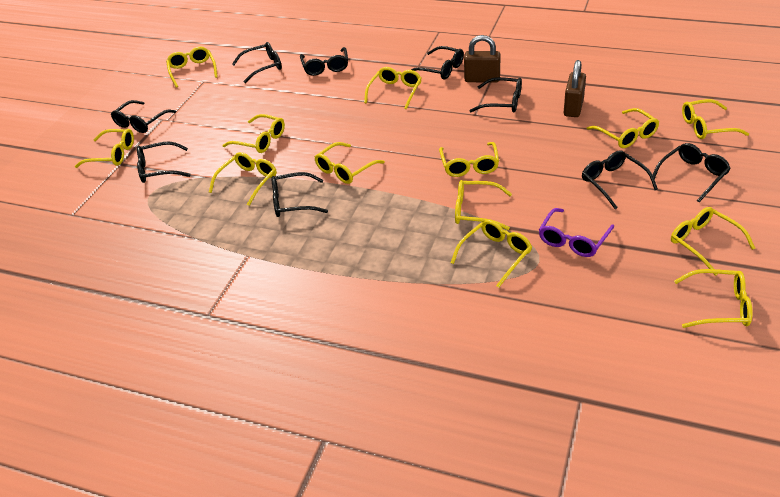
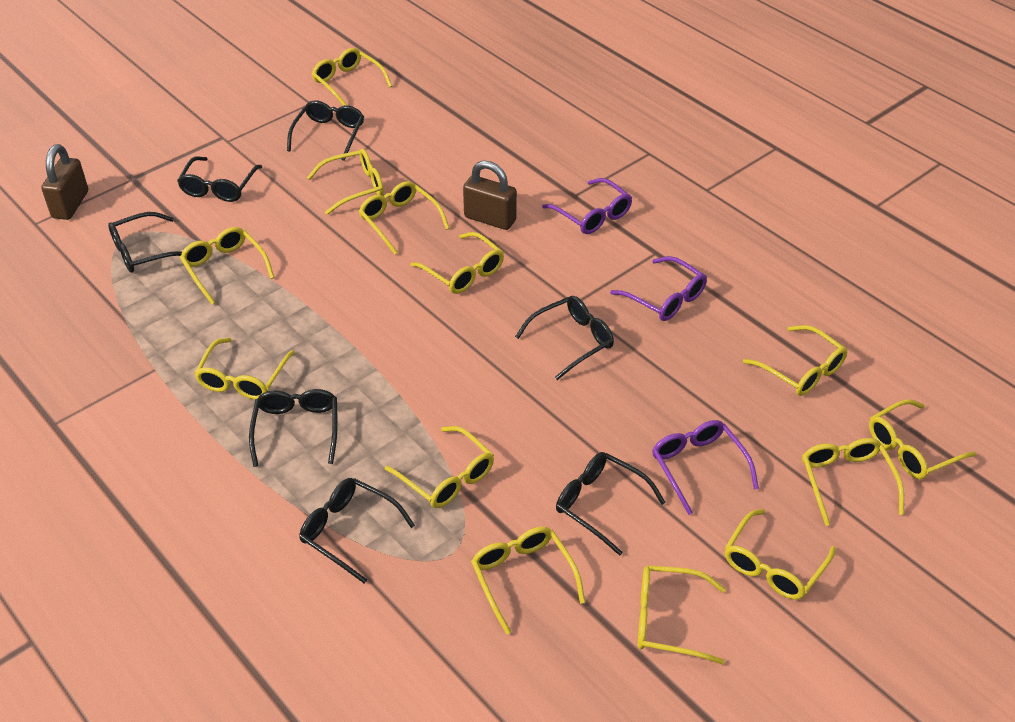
black glasses: 9 -> 7
purple glasses: 1 -> 3

